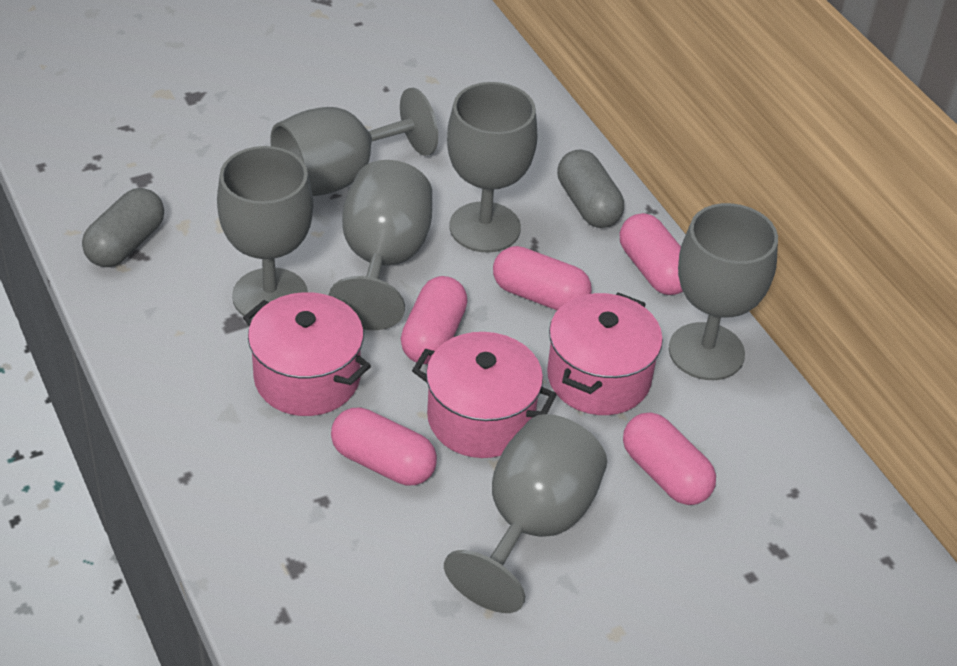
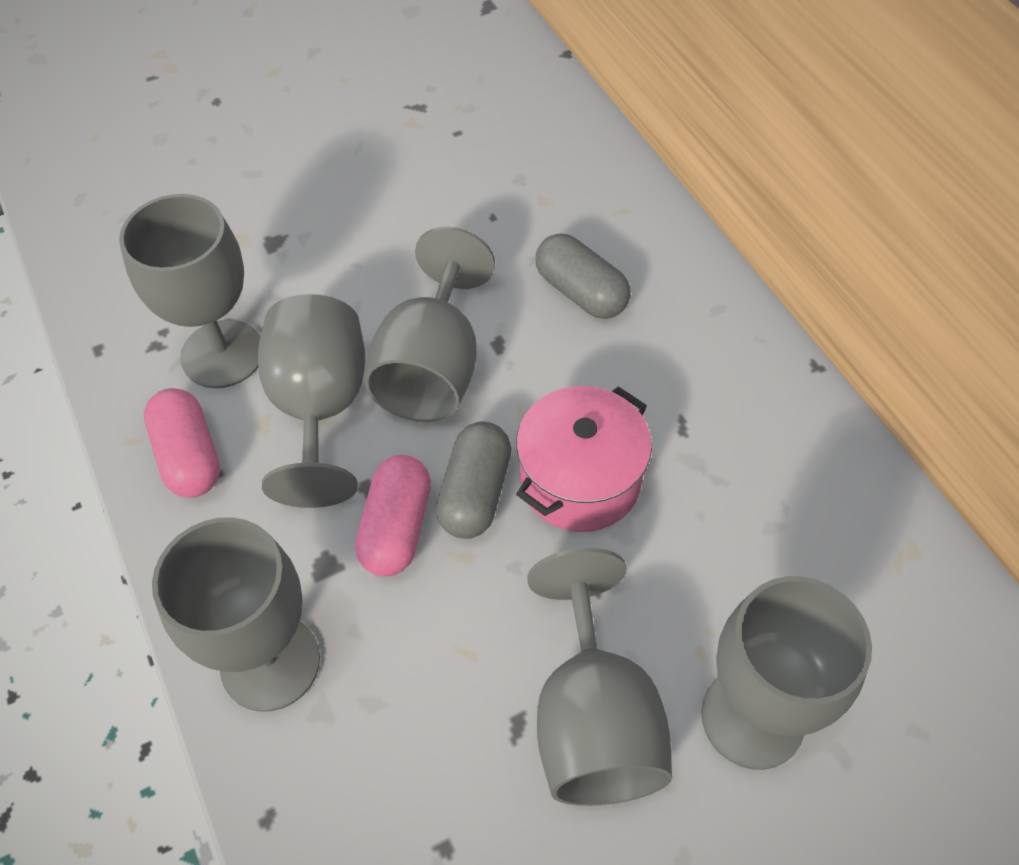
pink capsule: 5 -> 2
pink pot: 3 -> 1

